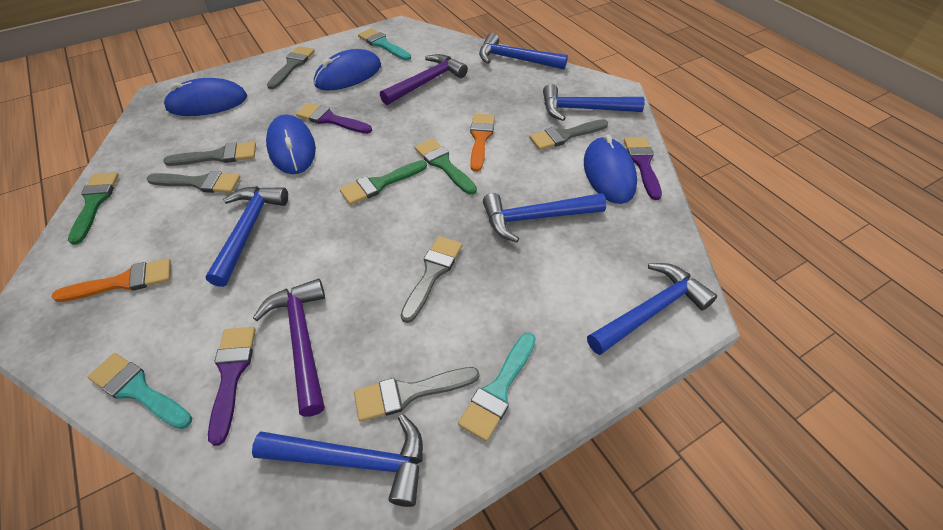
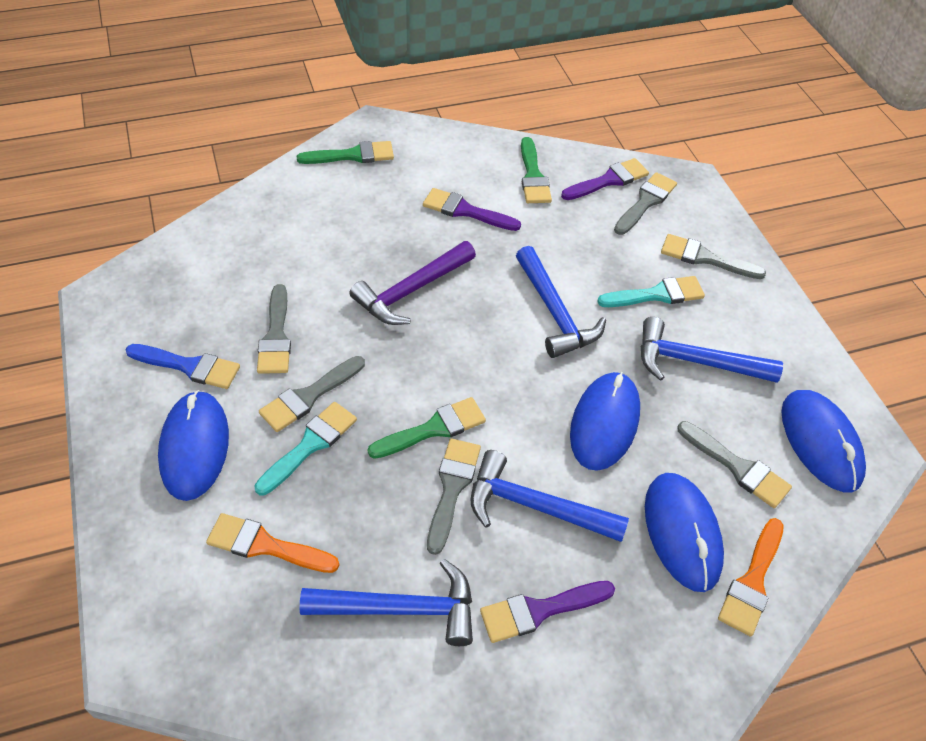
blue brush: 0 -> 1
blue hammer: 6 -> 4
purple hammer: 2 -> 1
turquoise brush: 3 -> 2

